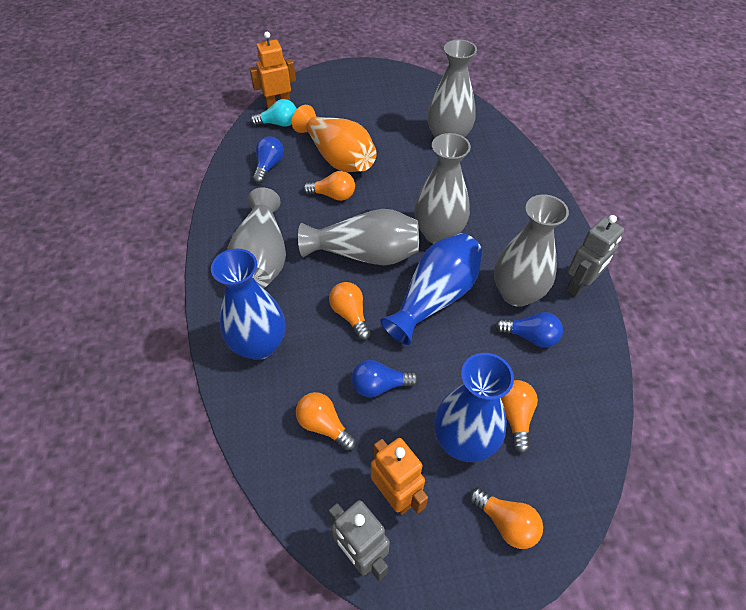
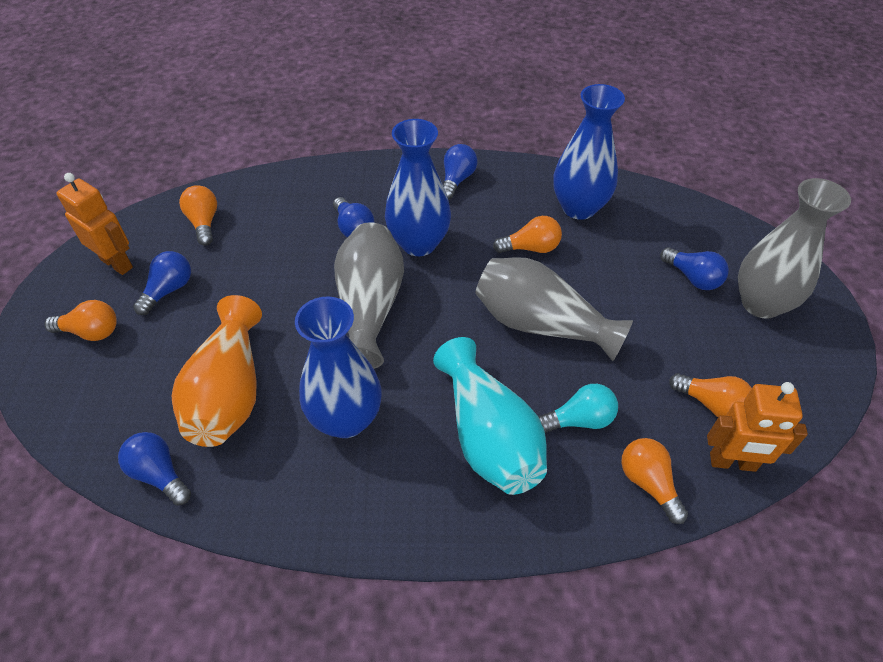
blue light bulb: 3 -> 5
grey robot: 2 -> 0
grey vase: 5 -> 3
turquoise vase: 0 -> 1

